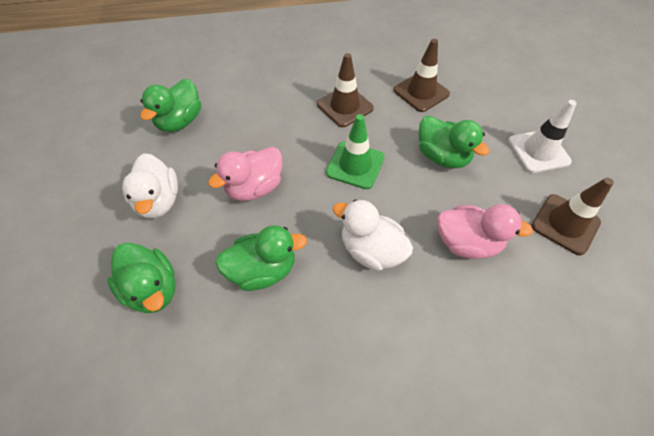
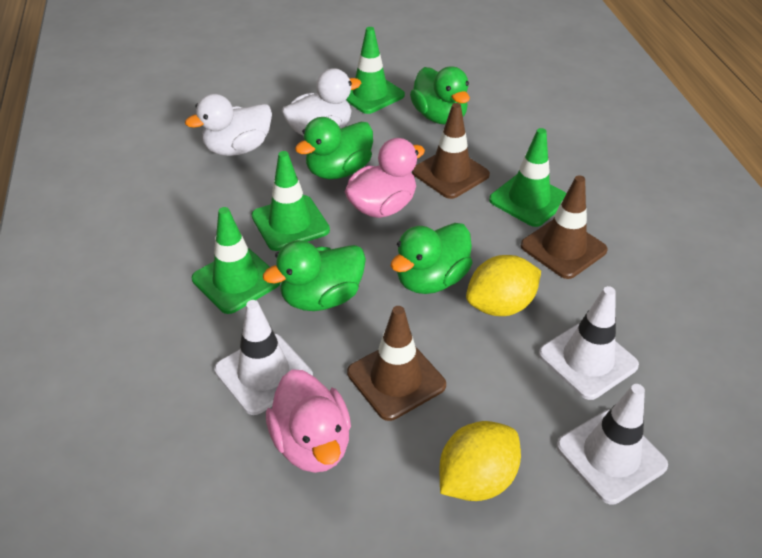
green traffic cone: 1 -> 4
white traffic cone: 1 -> 3
yellow lemon: 0 -> 2

